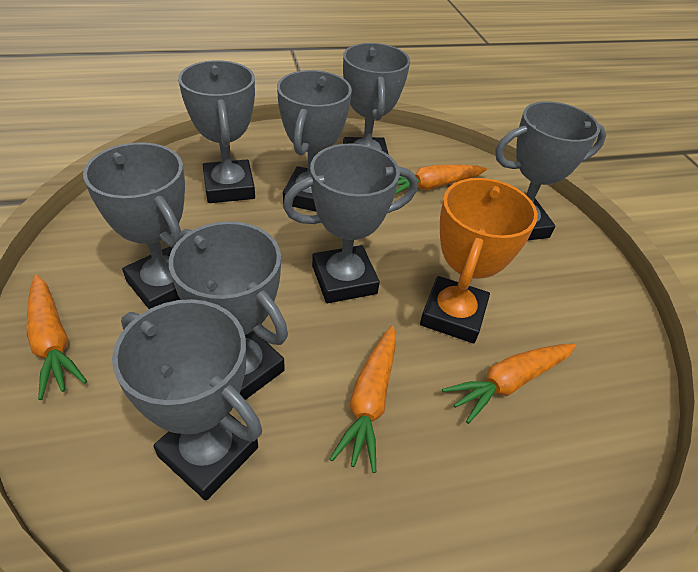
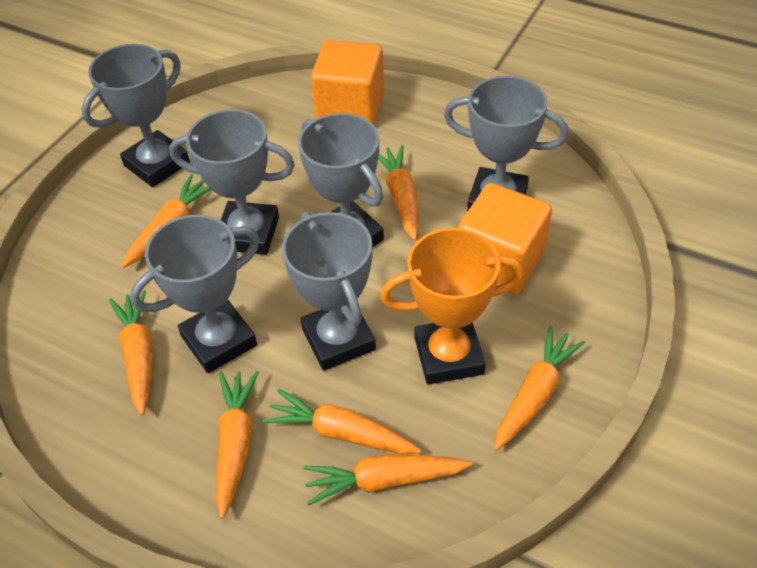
grey trophy: 8 -> 6
orange carrot: 4 -> 7
orange cube: 0 -> 2

